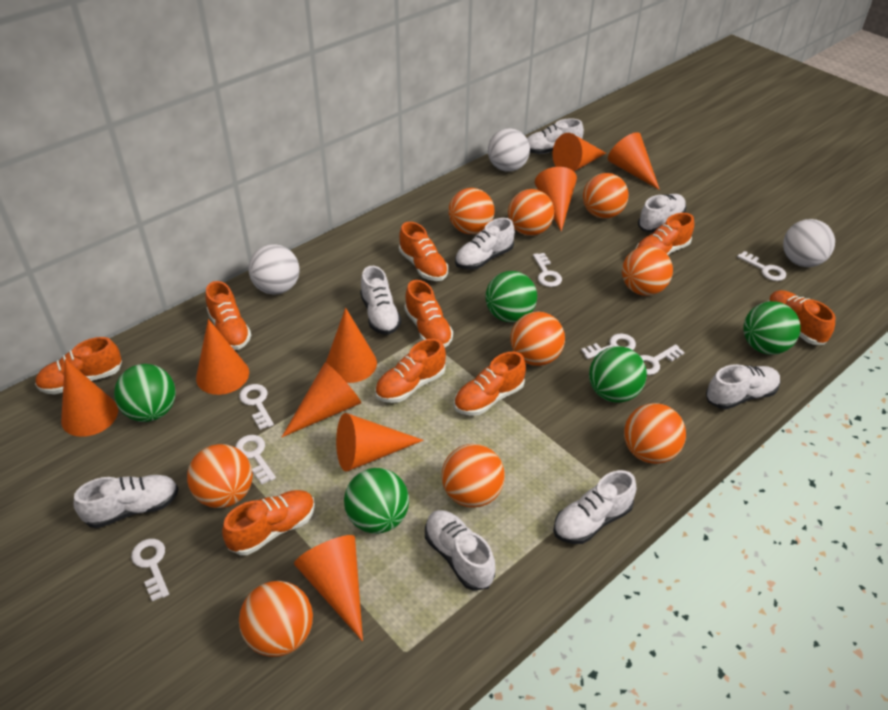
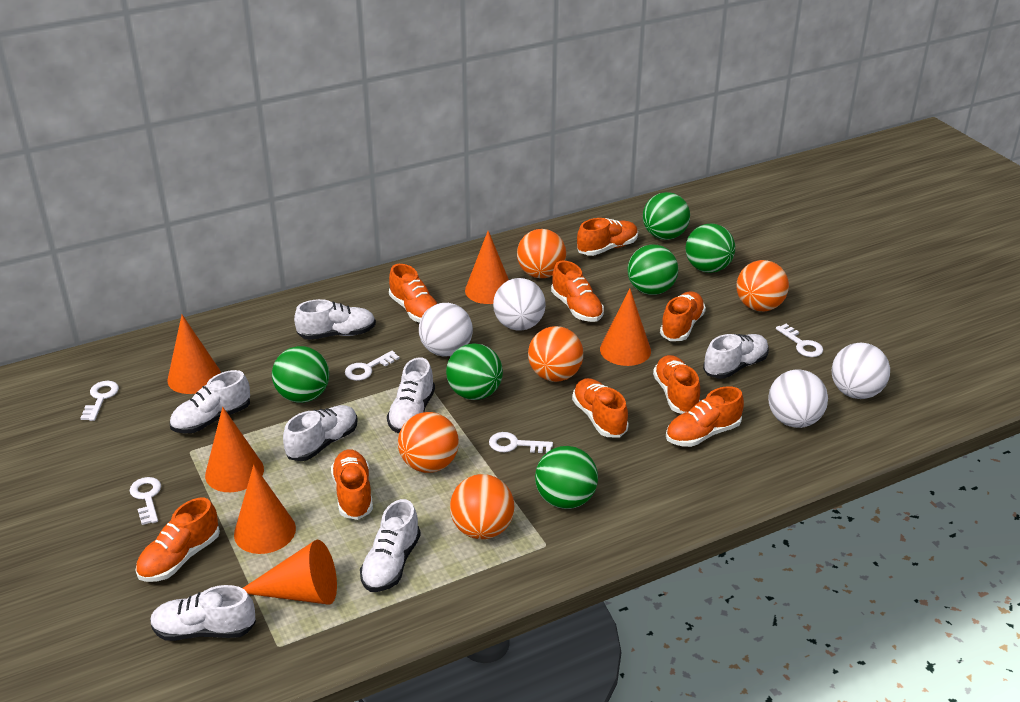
green ball: 5 -> 6
orange ball: 9 -> 5
orange cone: 9 -> 6
white ball: 3 -> 4
white key: 7 -> 5
white shoe: 8 -> 7

